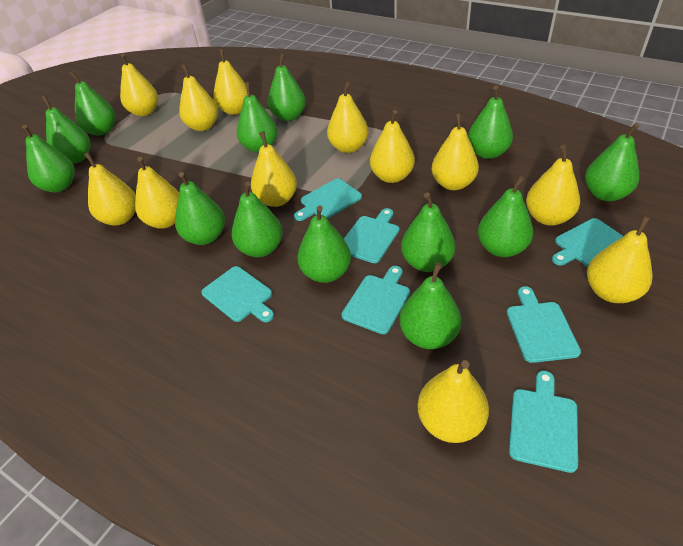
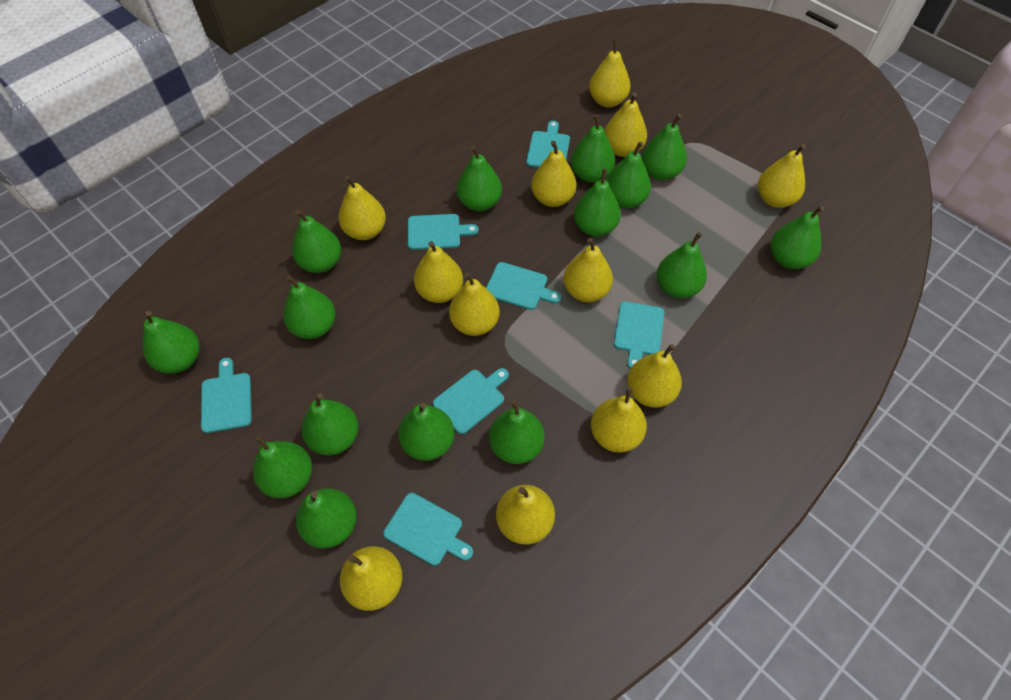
green pear: 13 -> 15

